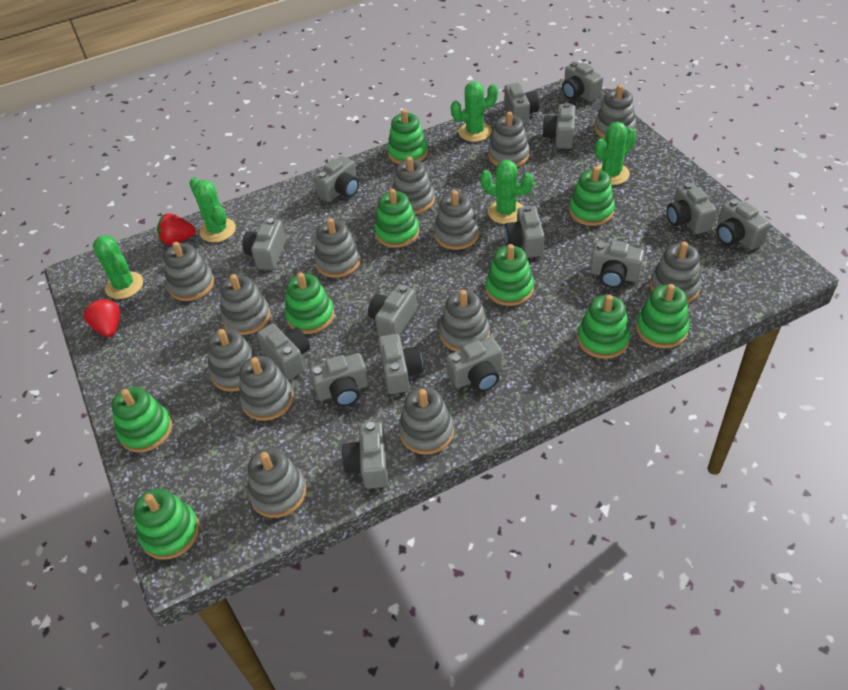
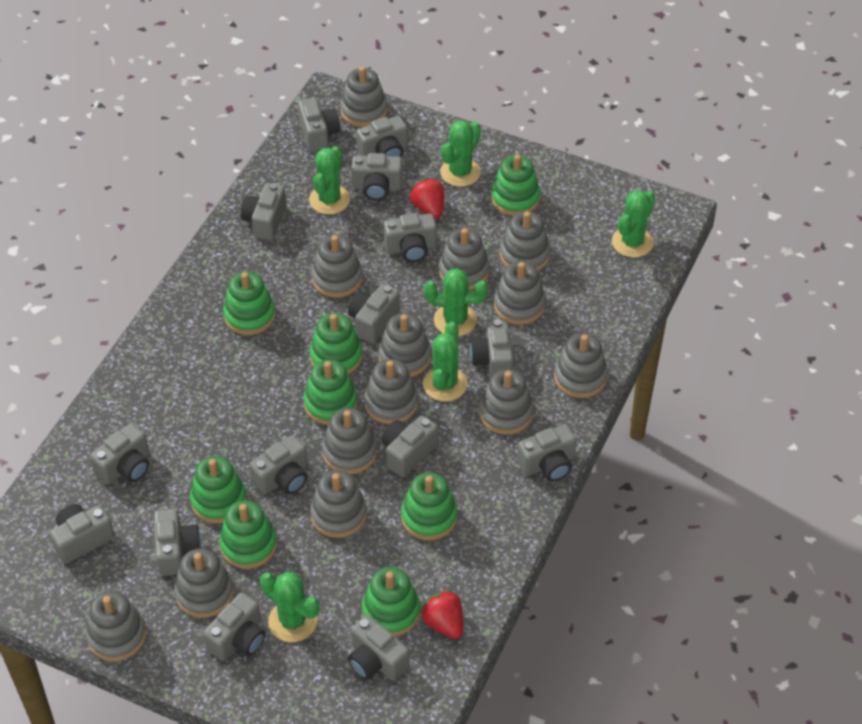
green cactus: 5 -> 6
green stacking toy: 9 -> 8

